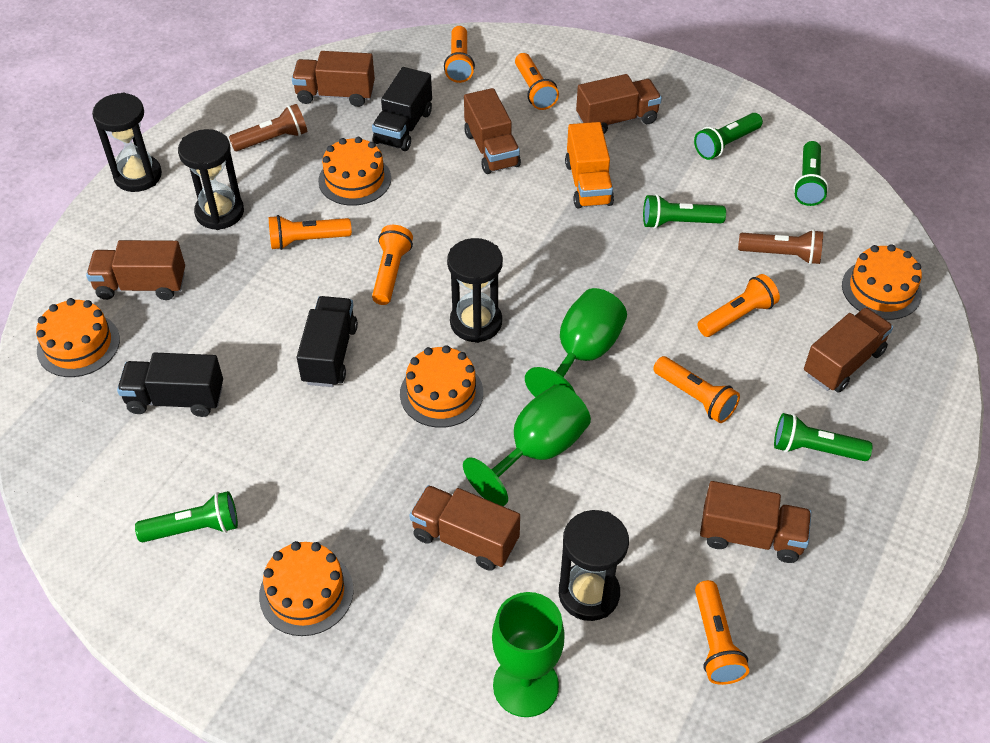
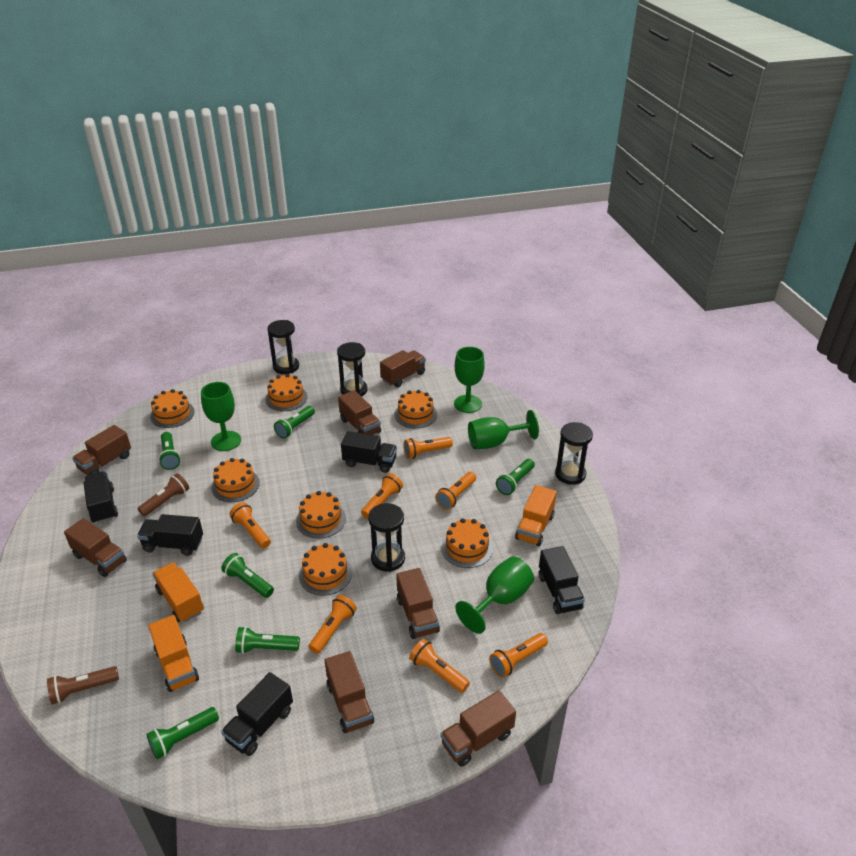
black truck: 3 -> 5
green flashlight: 5 -> 6
green goblet: 3 -> 4
orange cake: 5 -> 7
orange truck: 1 -> 3

